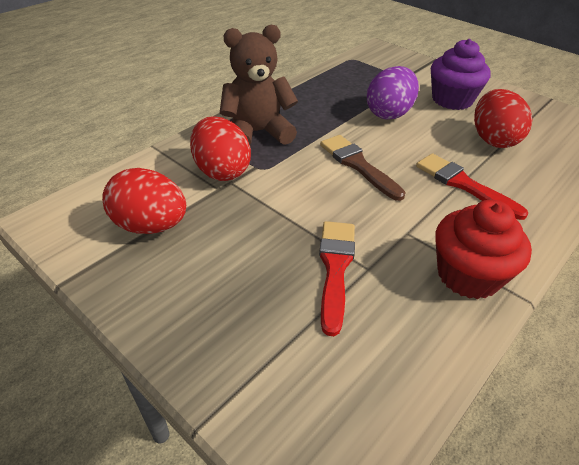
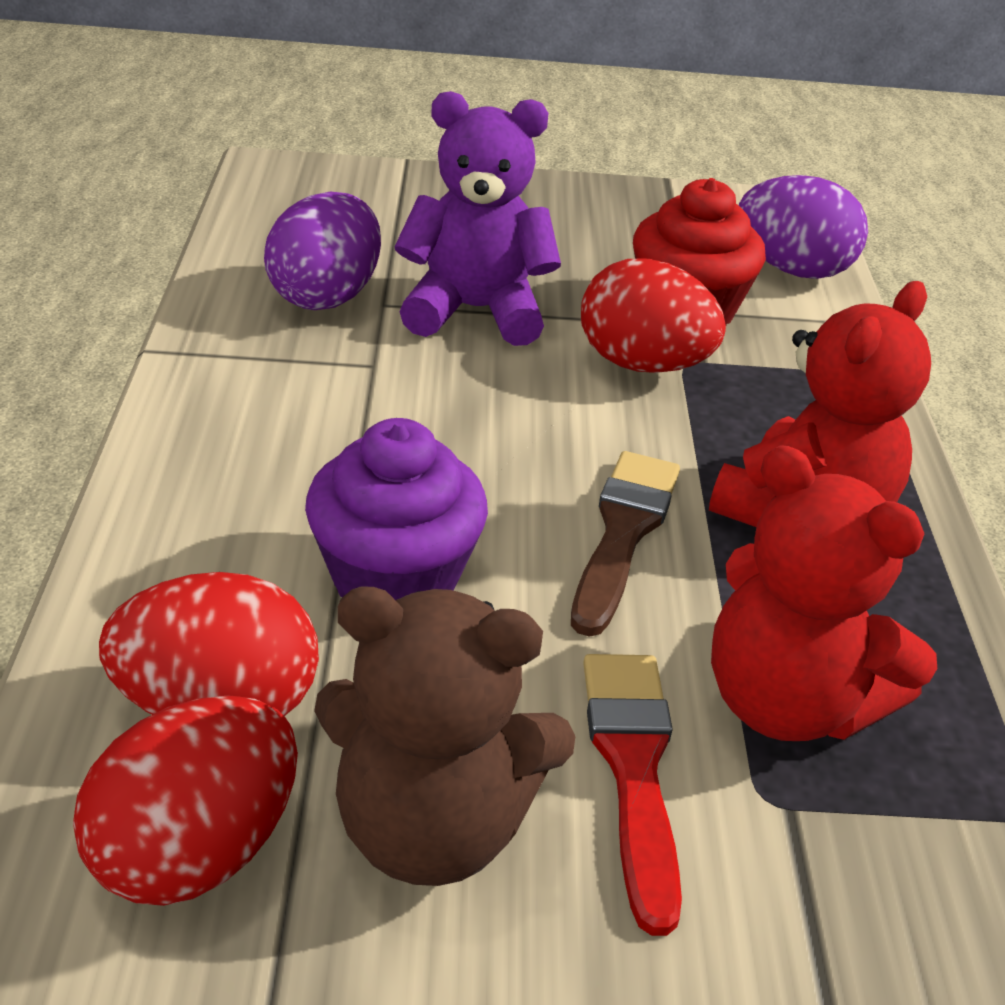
purple egg: 1 -> 2
purple teddy bear: 0 -> 1
red brush: 2 -> 1
red teddy bear: 0 -> 2

